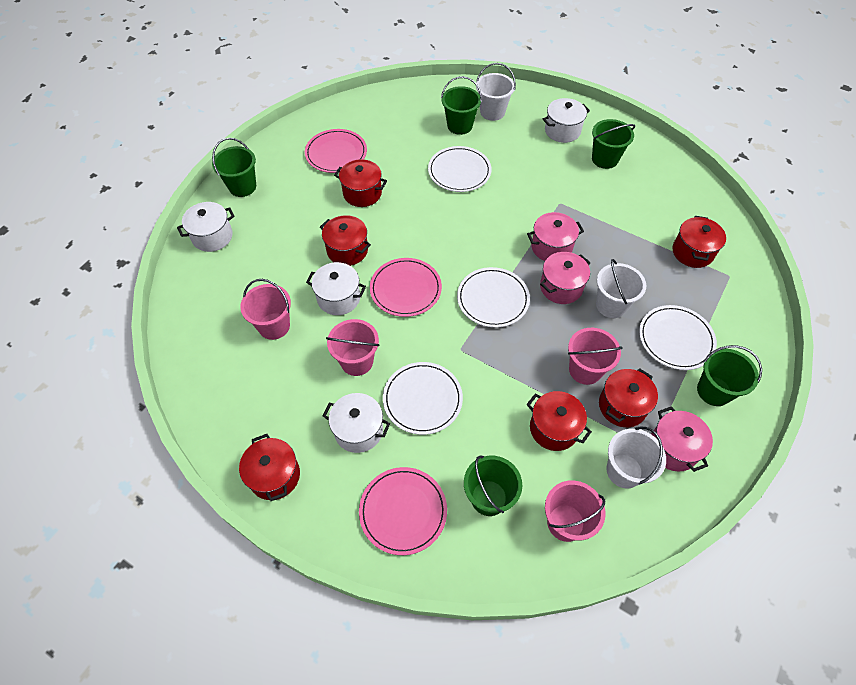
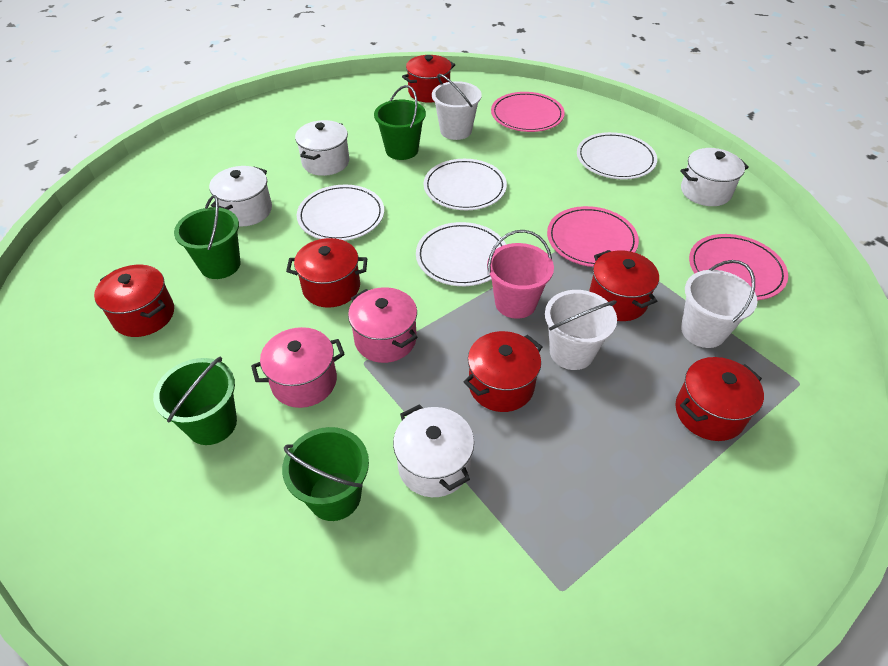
green bucket: 5 -> 4
pink bucket: 4 -> 1
pink pot: 3 -> 2

